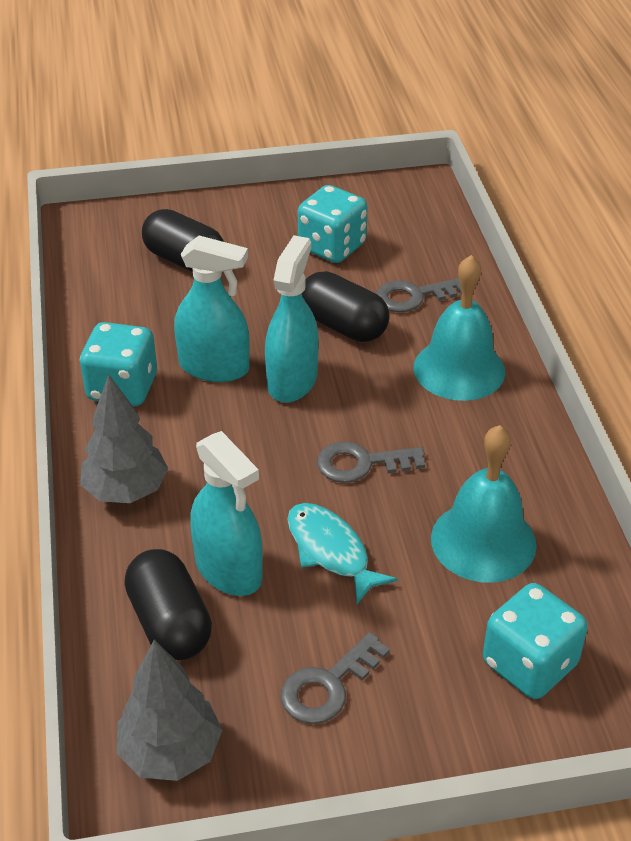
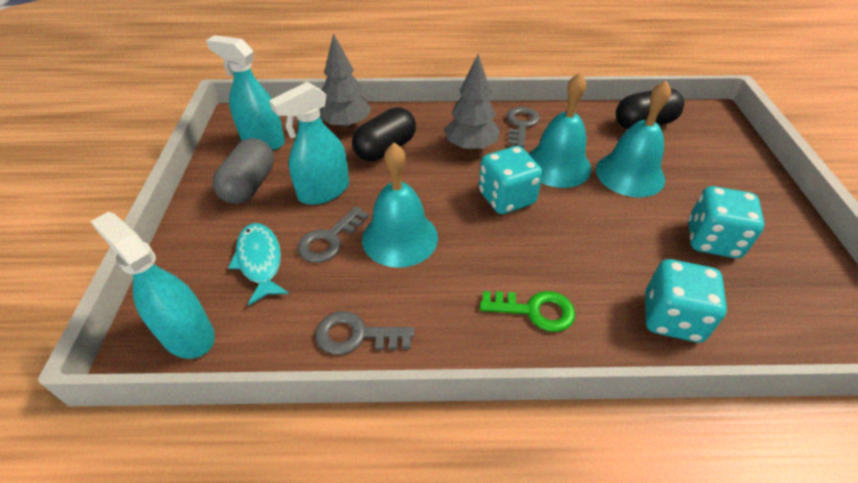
black capsule: 3 -> 2
green key: 0 -> 1
grey capsule: 0 -> 1
turquoise bell: 2 -> 3

